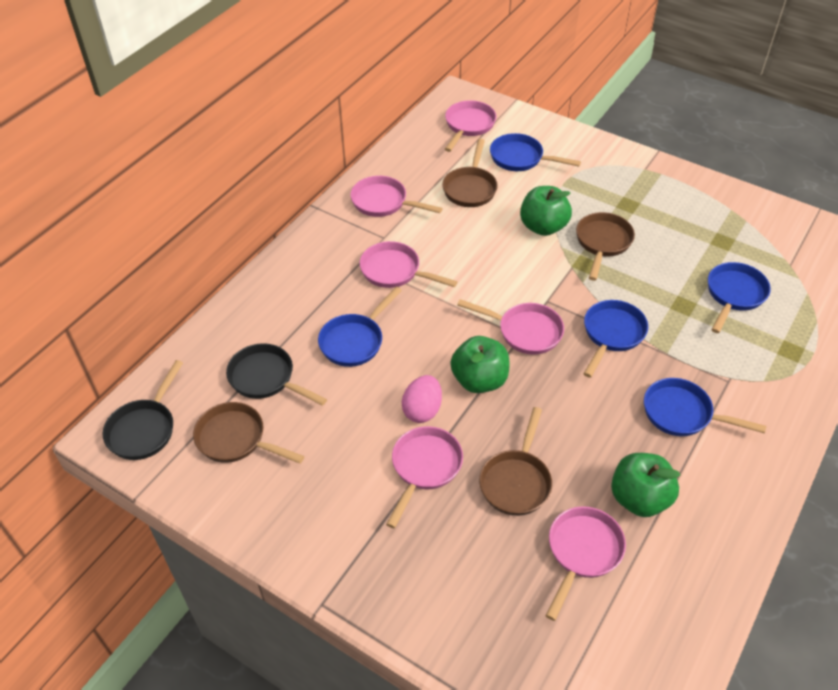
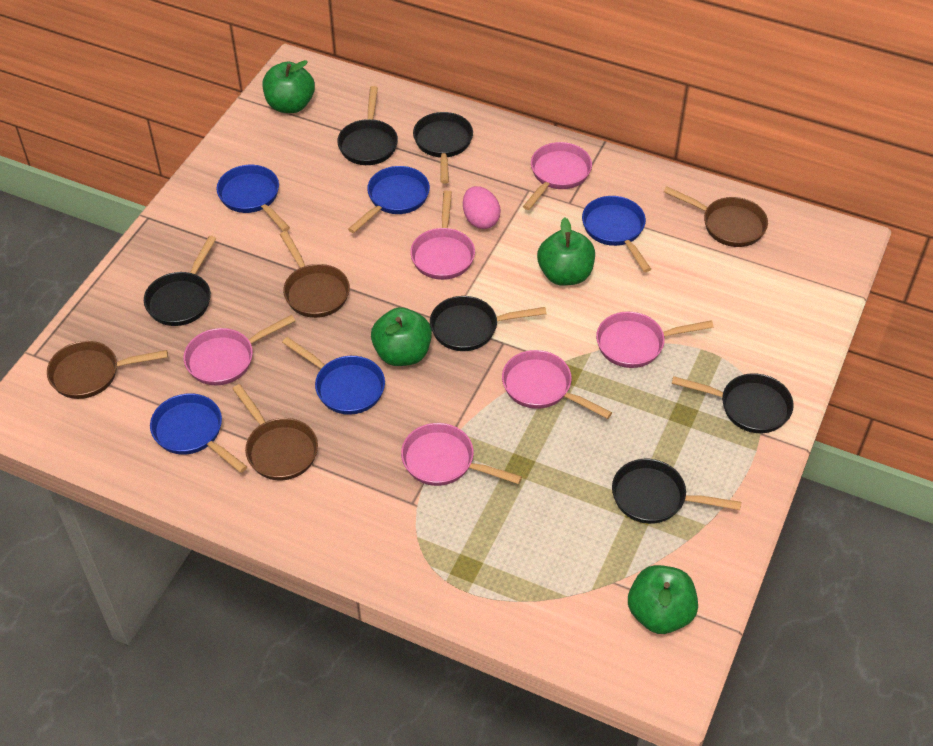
black pan: 2 -> 6
green apple: 3 -> 4

